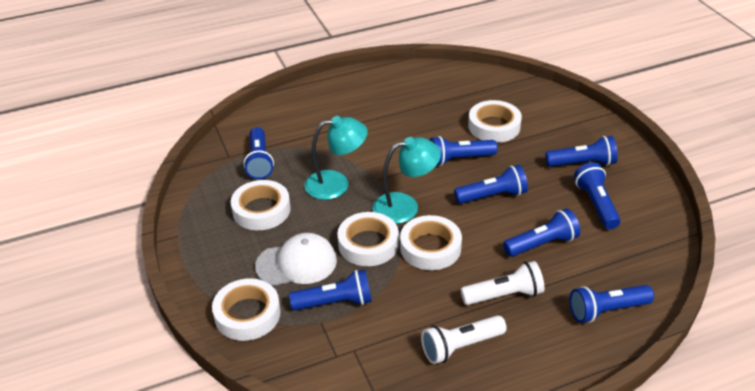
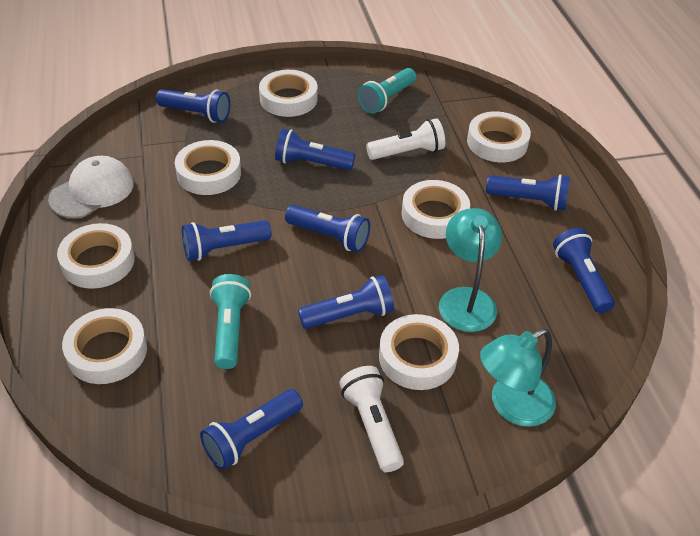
turquoise flashlight: 0 -> 2
white tape: 5 -> 7

